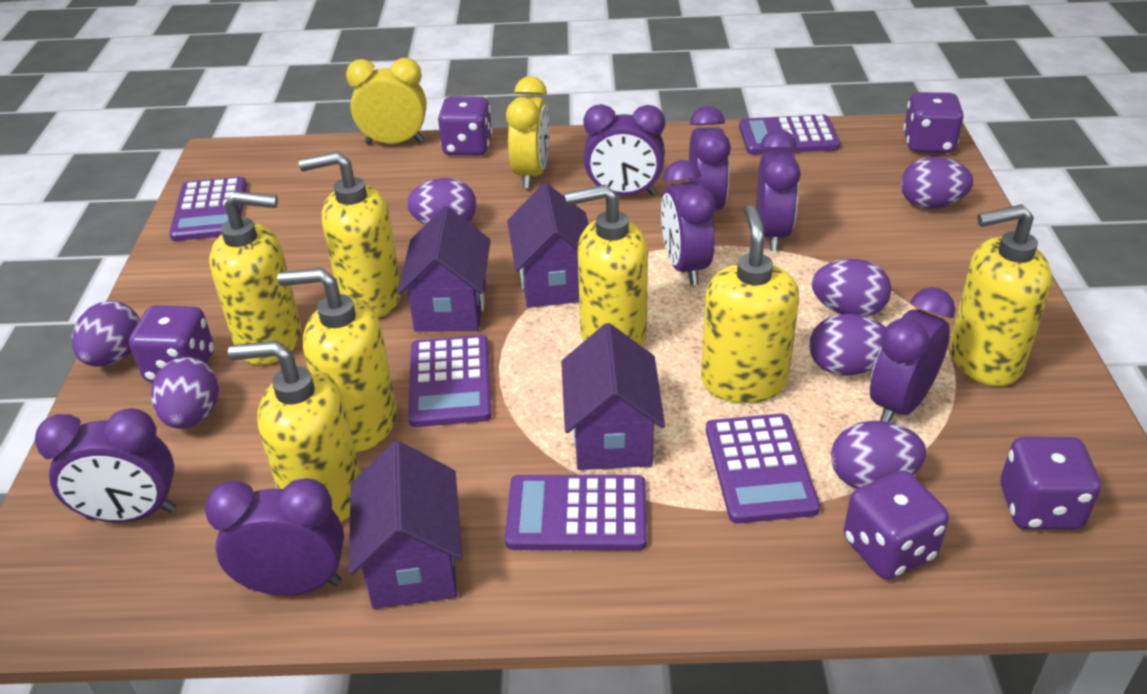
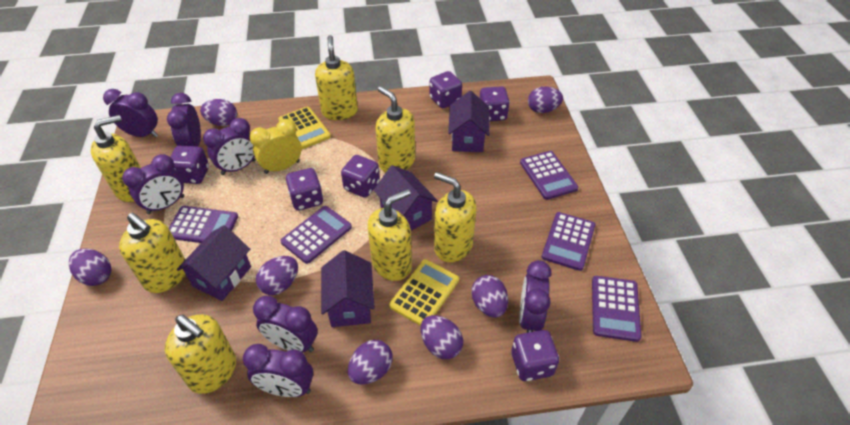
purple dice: 5 -> 6
yellow calculator: 0 -> 2
yellow clock: 2 -> 1

